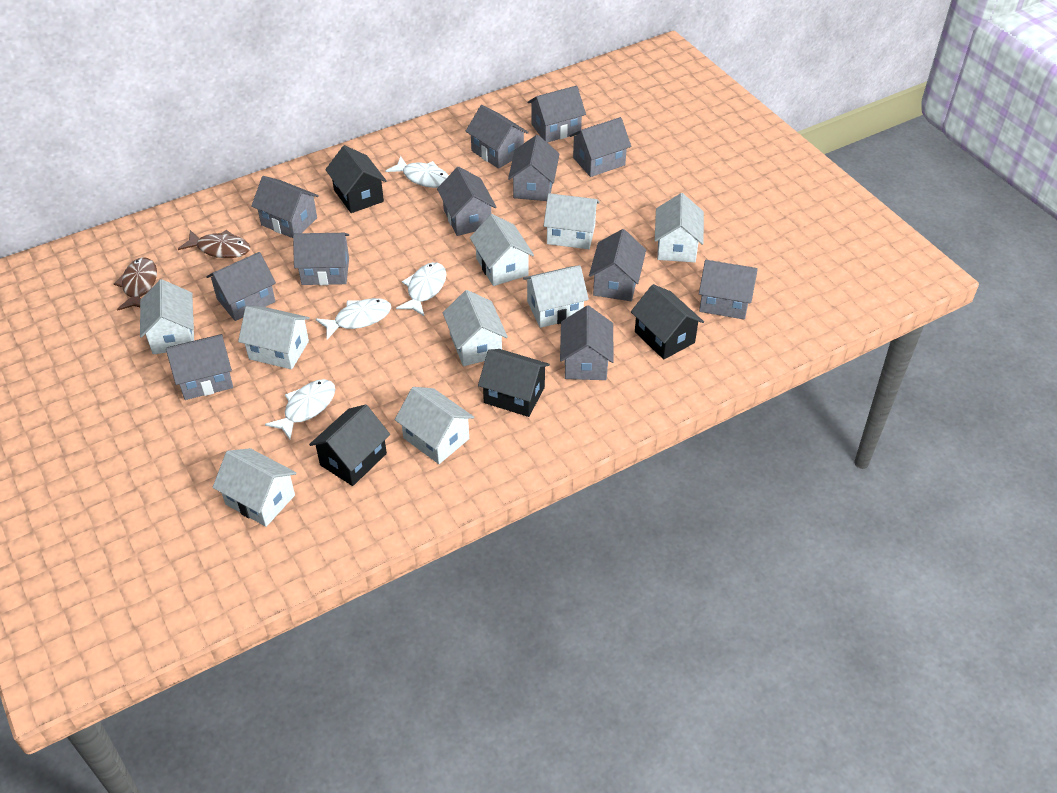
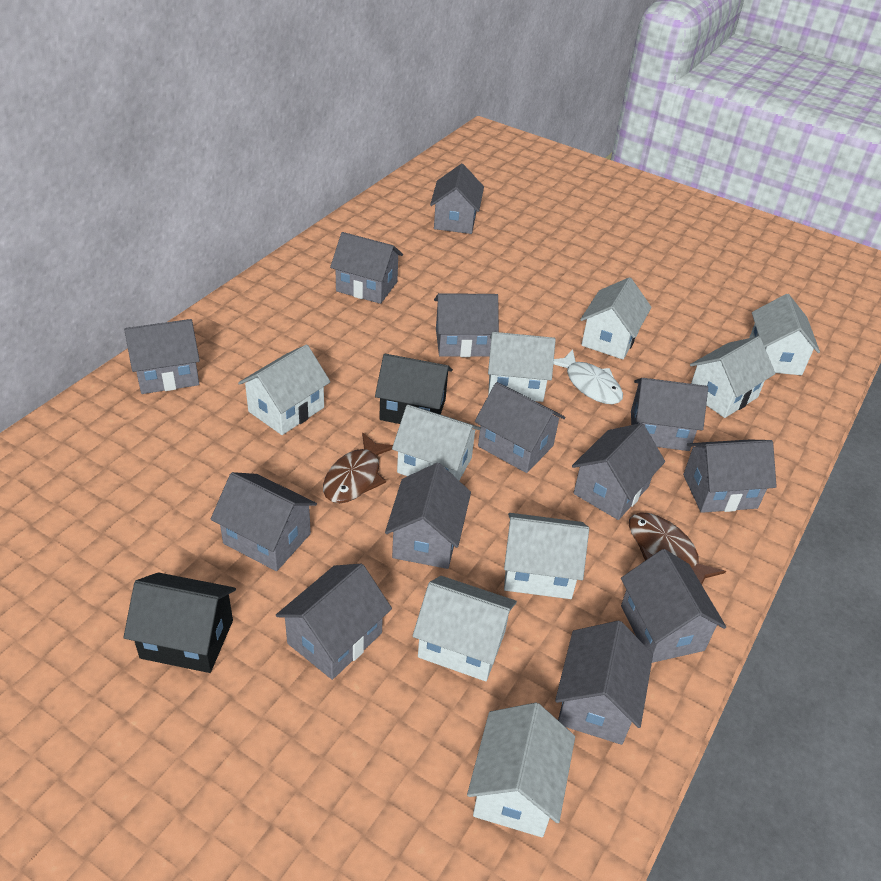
black house: 4 -> 2
grey house: 12 -> 13
white fish: 4 -> 1

